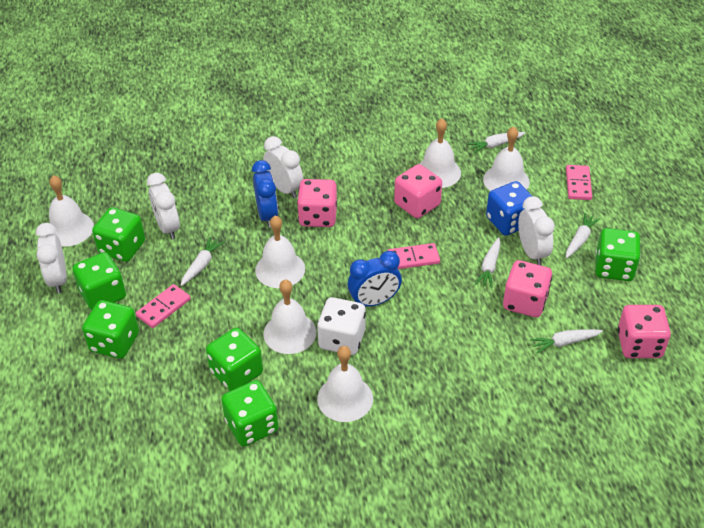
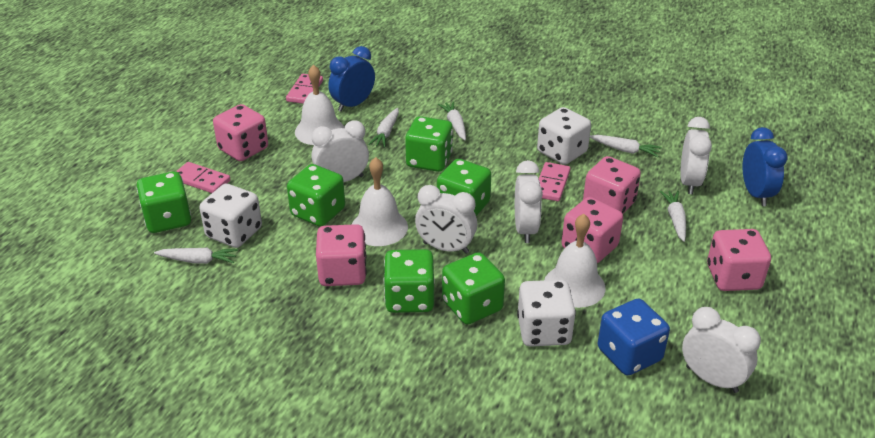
pink dice: 4 -> 5
white bell: 6 -> 3
white clock: 4 -> 5
white dice: 1 -> 3

